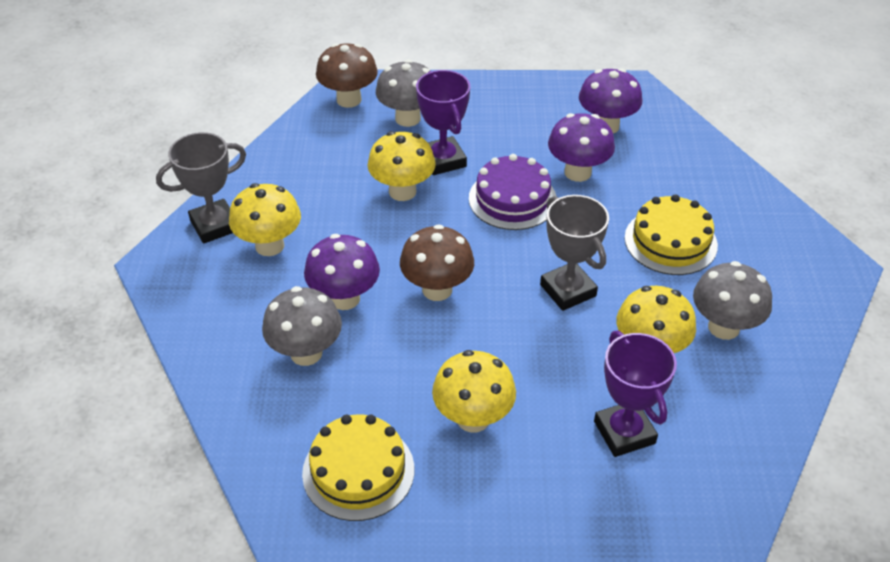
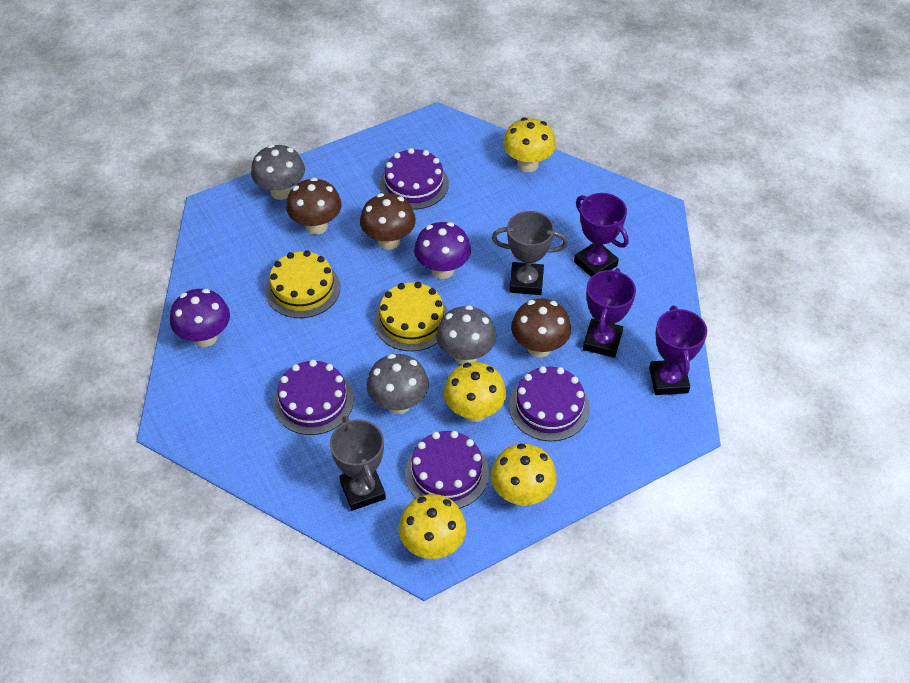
brown mushroom: 2 -> 3
purple cake: 1 -> 4
purple mushroom: 3 -> 2
purple trophy: 2 -> 3

